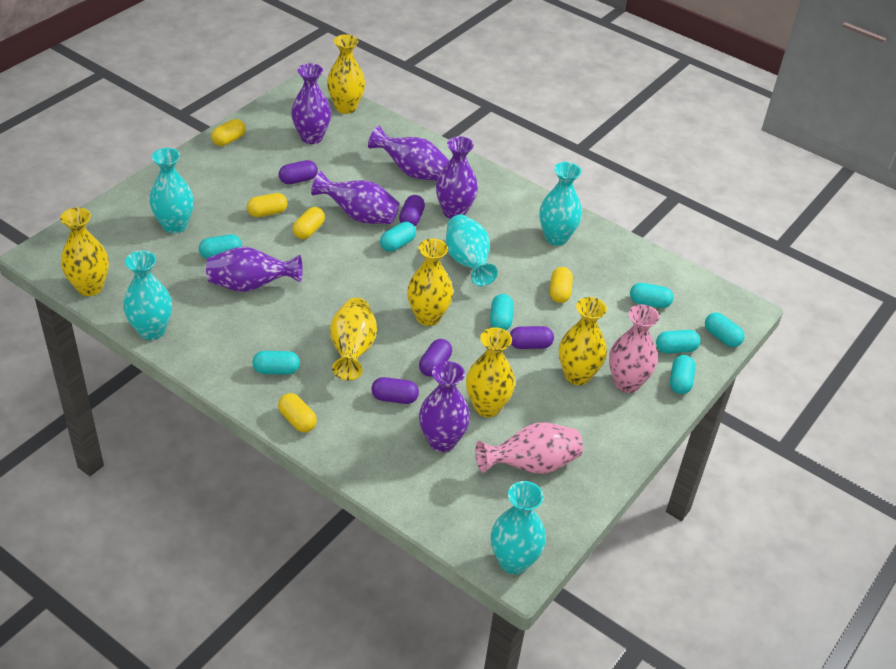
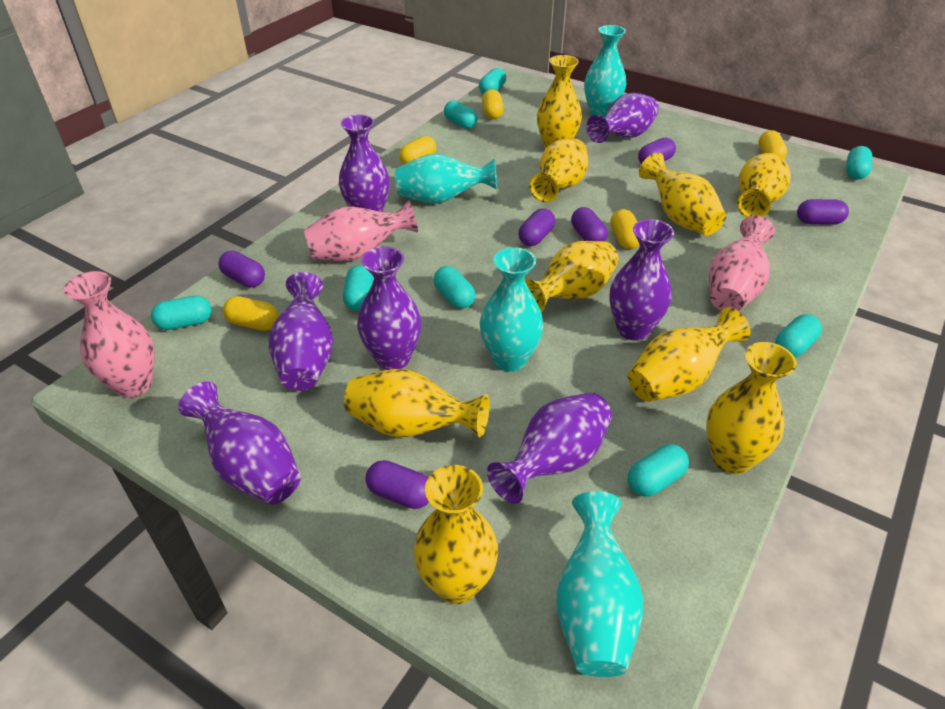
pink vase: 2 -> 3
purple capsule: 5 -> 6
purple vase: 6 -> 7
turquoise vase: 5 -> 4
yellow vase: 6 -> 9

